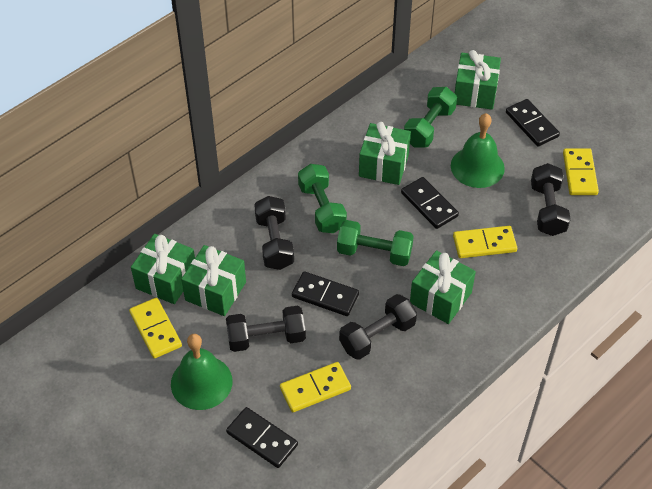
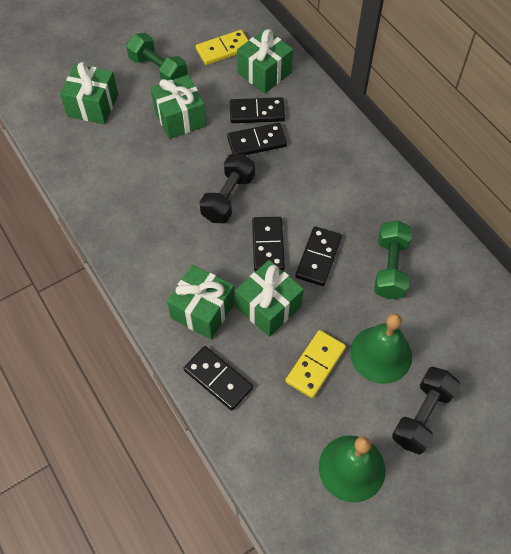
black domino: 4 -> 5
black dumbbell: 4 -> 2
green dumbbell: 3 -> 2
yellow domino: 4 -> 2

